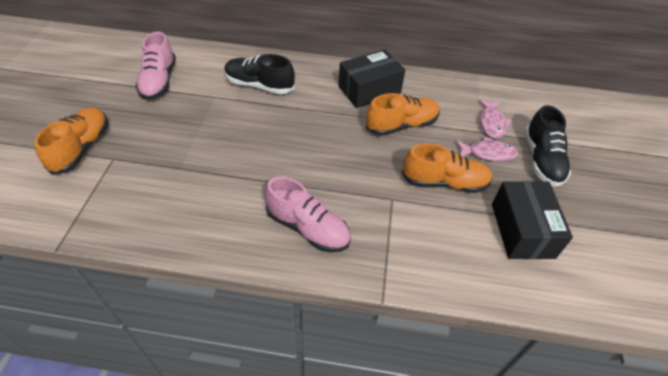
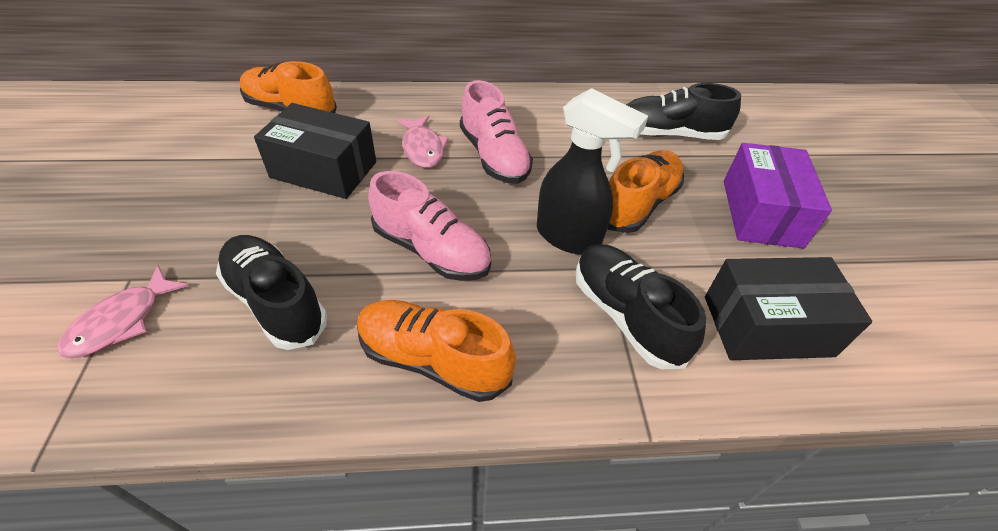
black shoe: 2 -> 3
black spray bottle: 0 -> 1
purple box: 0 -> 1

